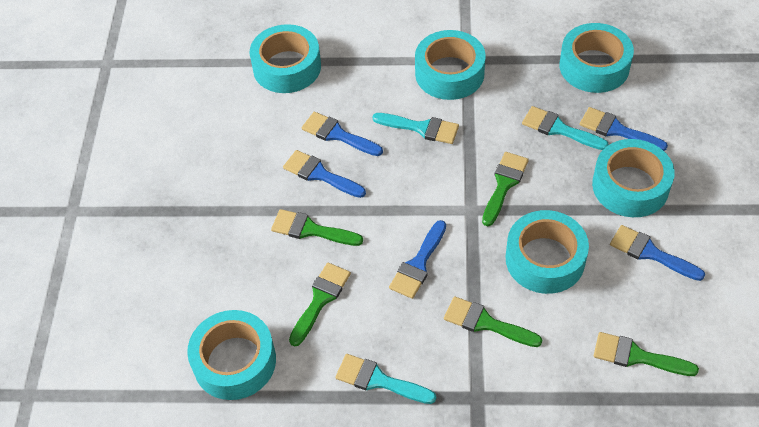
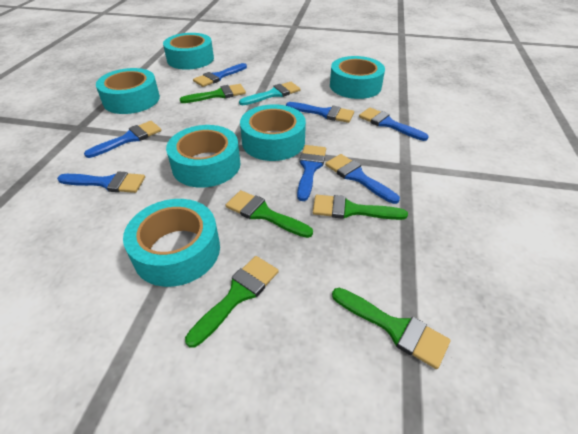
blue brush: 5 -> 7
turquoise brush: 3 -> 1

